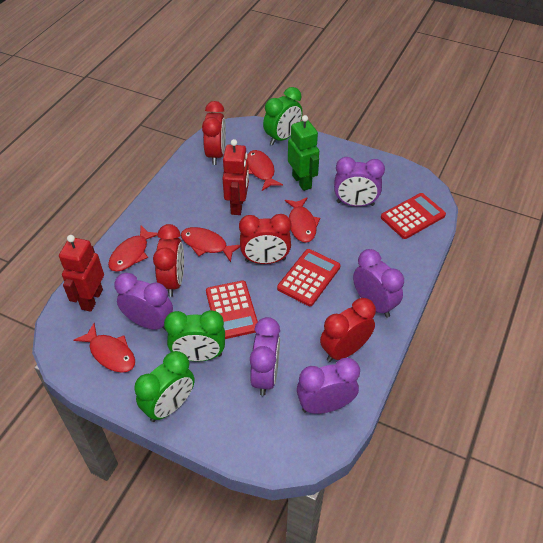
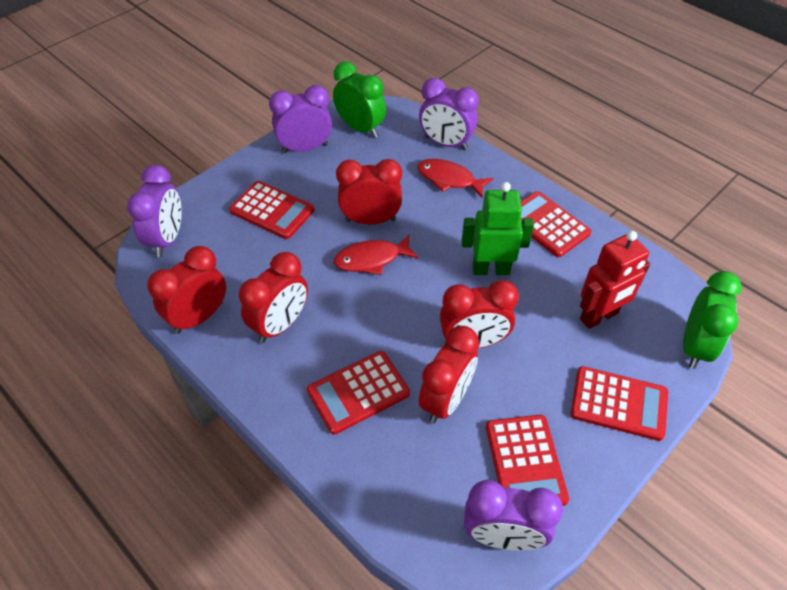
green clock: 3 -> 2
purple clock: 5 -> 4
red calculator: 3 -> 5
red clock: 4 -> 5
red fish: 5 -> 2
red robot: 2 -> 1

